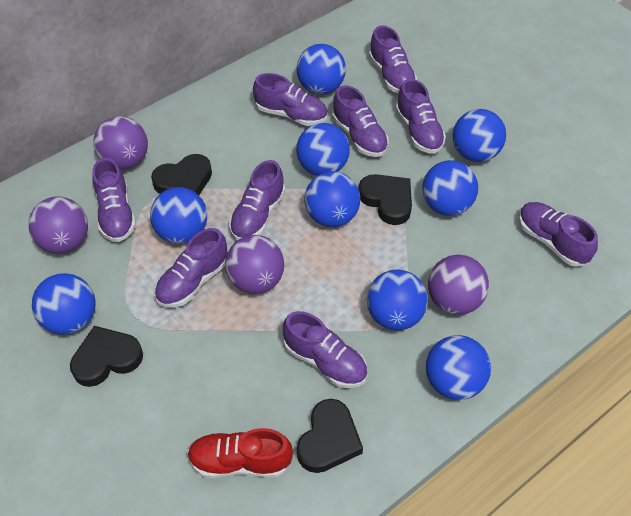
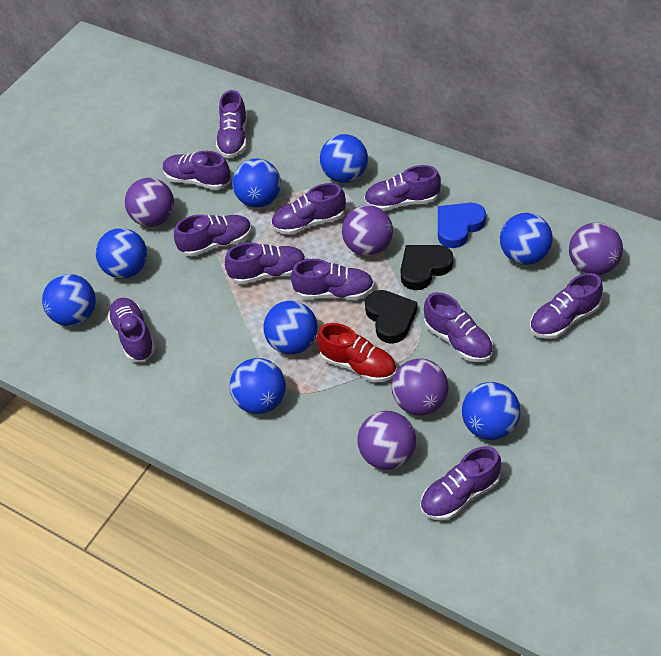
black heart: 4 -> 2
blue ball: 9 -> 8
blue heart: 0 -> 1
purple ball: 4 -> 5
purple shoe: 9 -> 11

